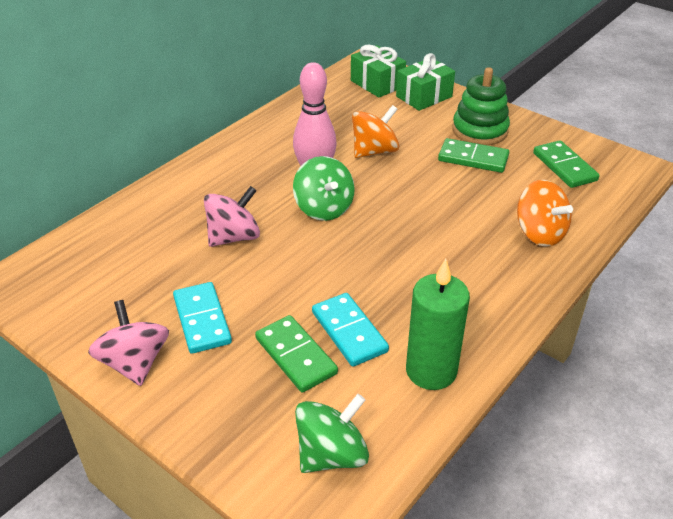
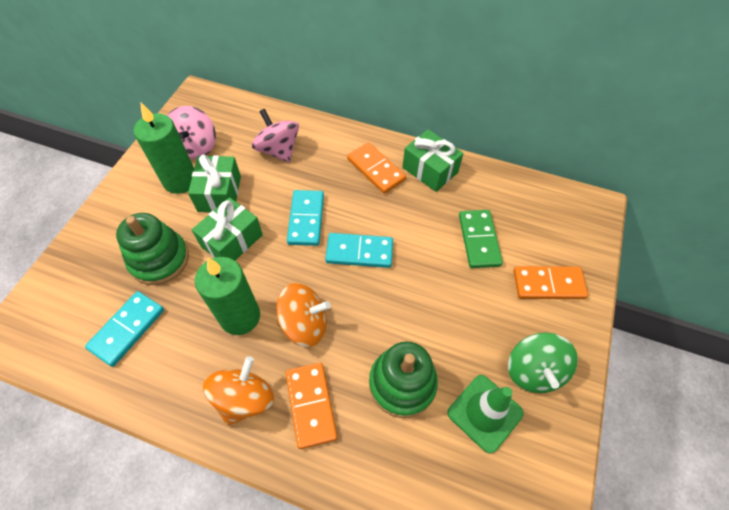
green candle: 1 -> 2
green domino: 3 -> 1
green gift: 2 -> 3
green spinning top: 2 -> 1
green stacking toy: 1 -> 2
green traffic cone: 0 -> 1
orange domino: 0 -> 3
pink bowling pin: 1 -> 0
turquoise domino: 2 -> 3

